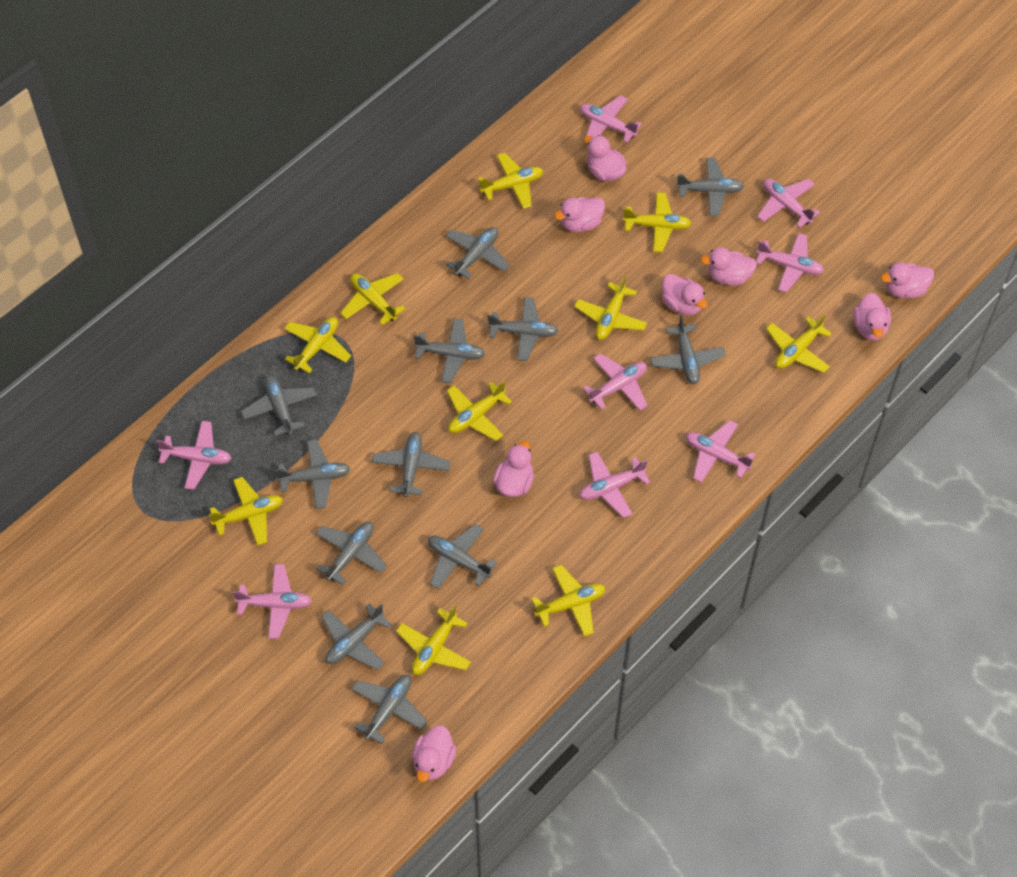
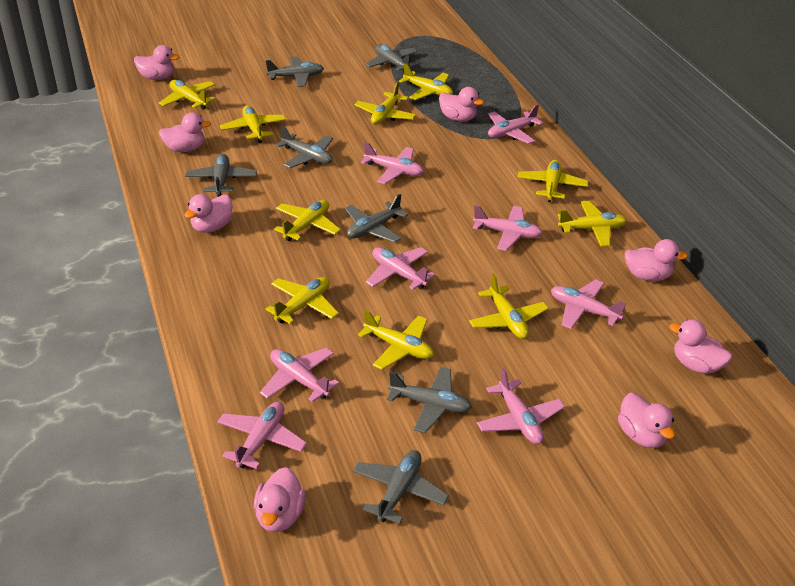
grey plane: 12 -> 7

